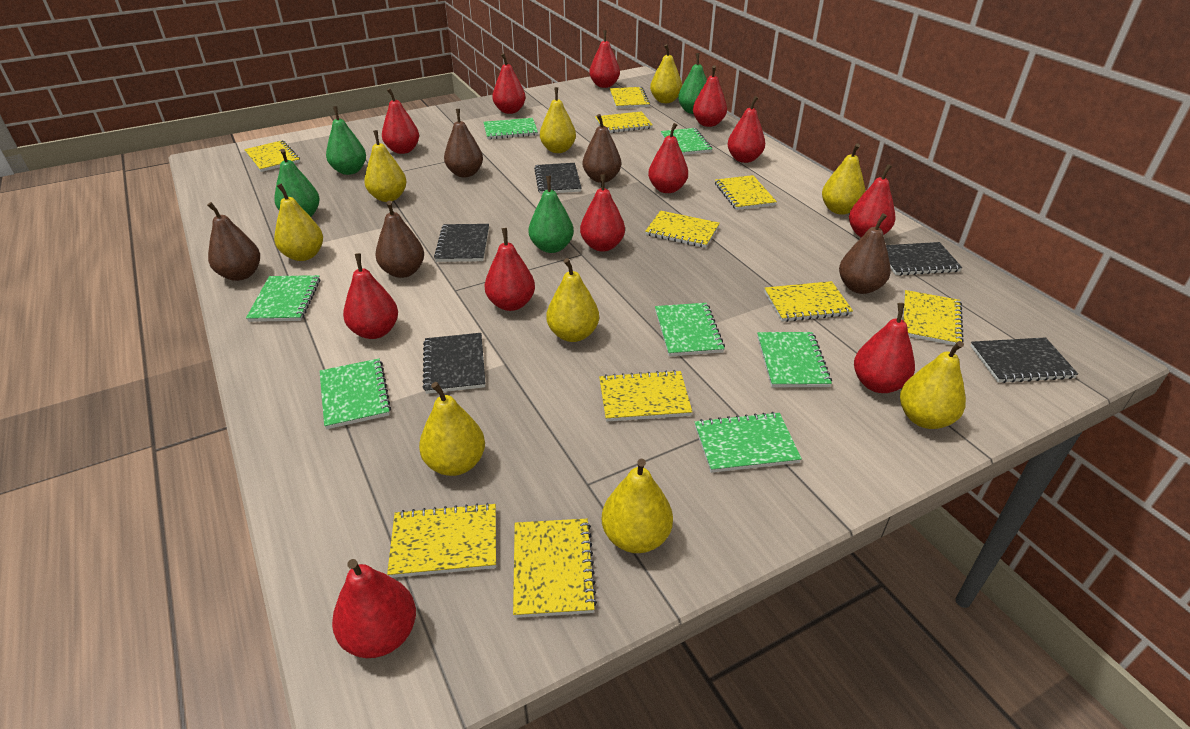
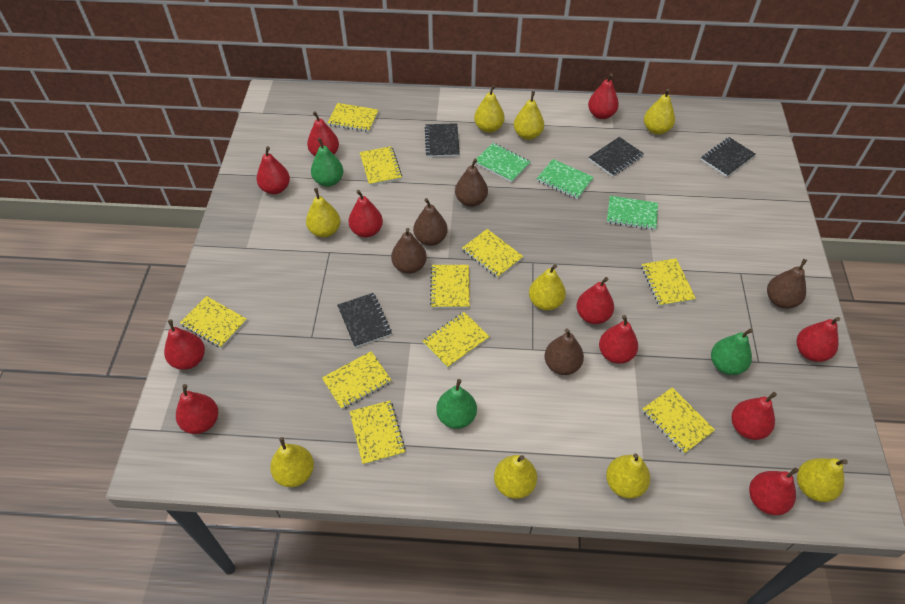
black notebook: 5 -> 4
green notebook: 7 -> 3
green pear: 4 -> 3
red pear: 12 -> 11

